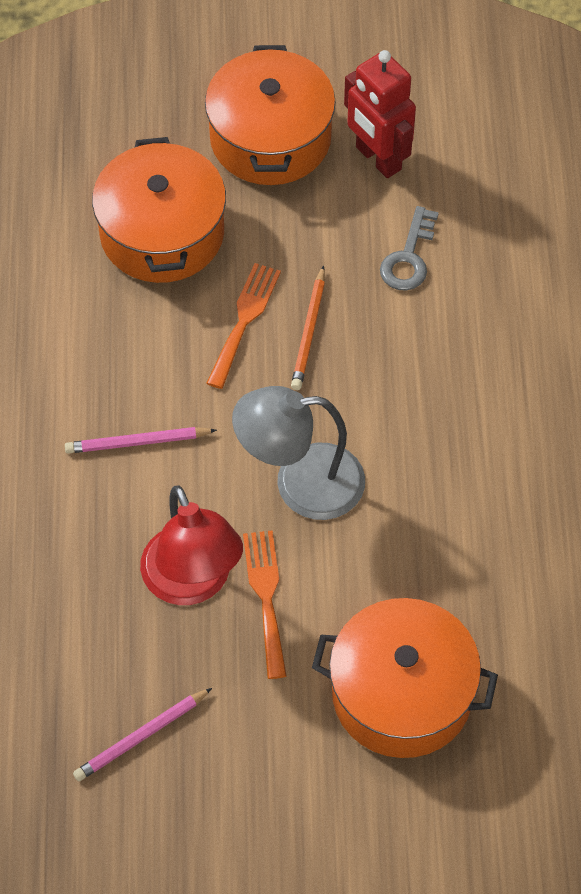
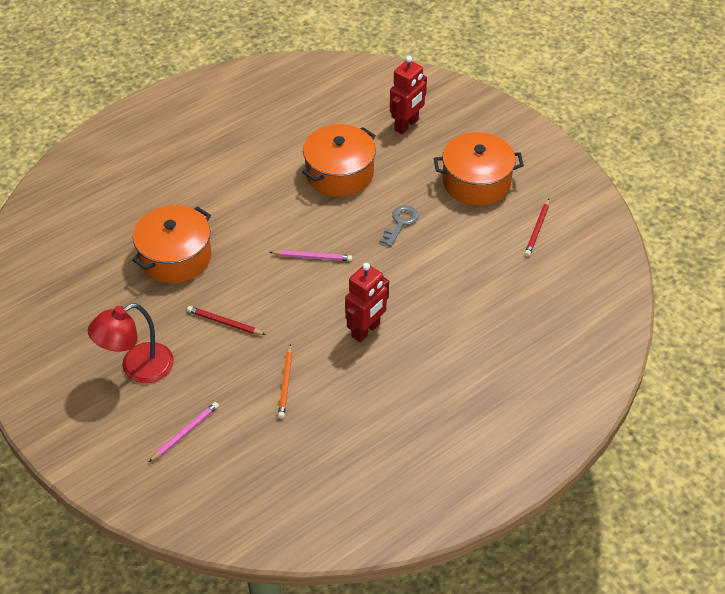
grey lamp: 1 -> 0
orange fork: 2 -> 0
red pencil: 0 -> 2
red robot: 1 -> 2

